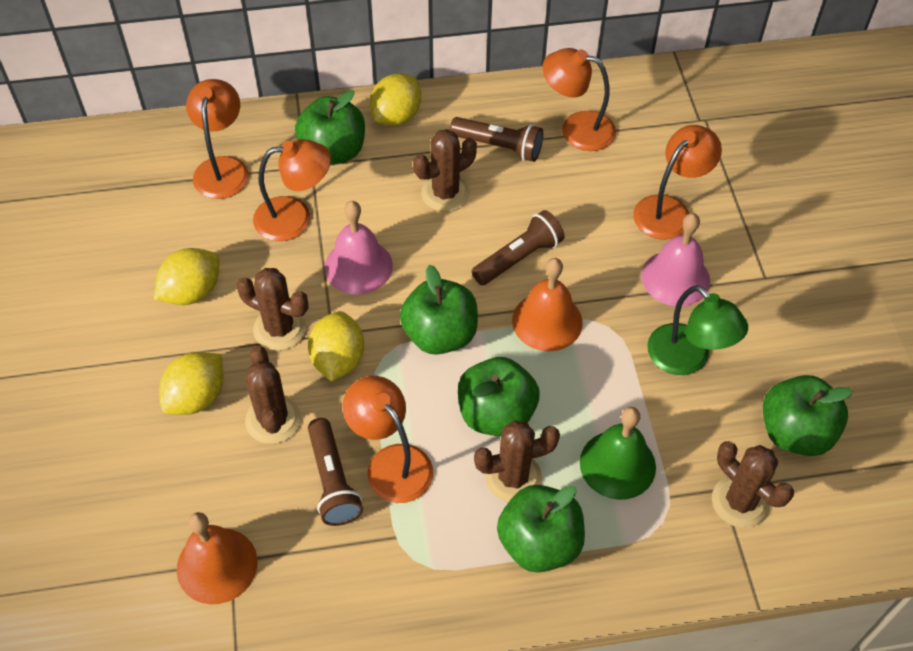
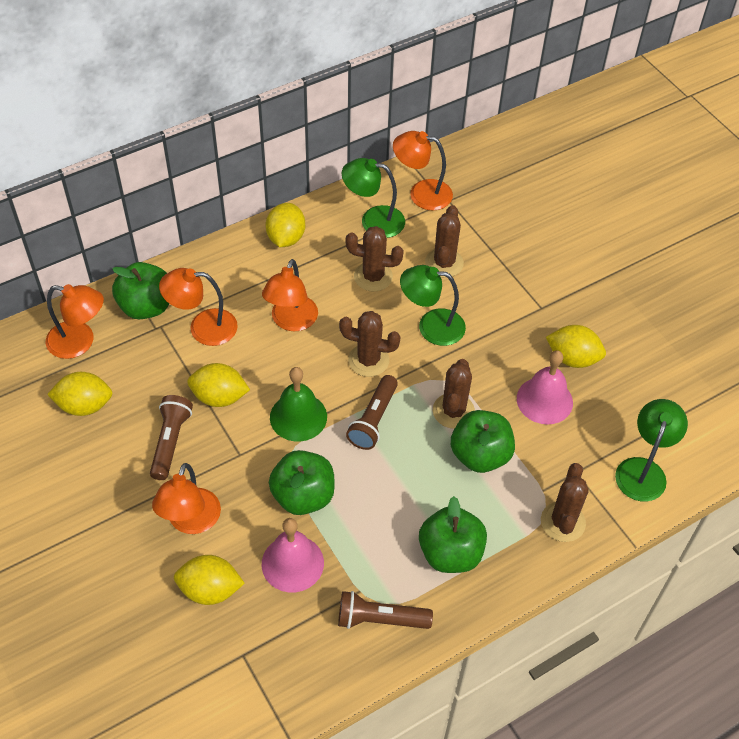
green apple: 5 -> 4
green lamp: 1 -> 3
orange bell: 2 -> 0
yellow lemon: 4 -> 5

